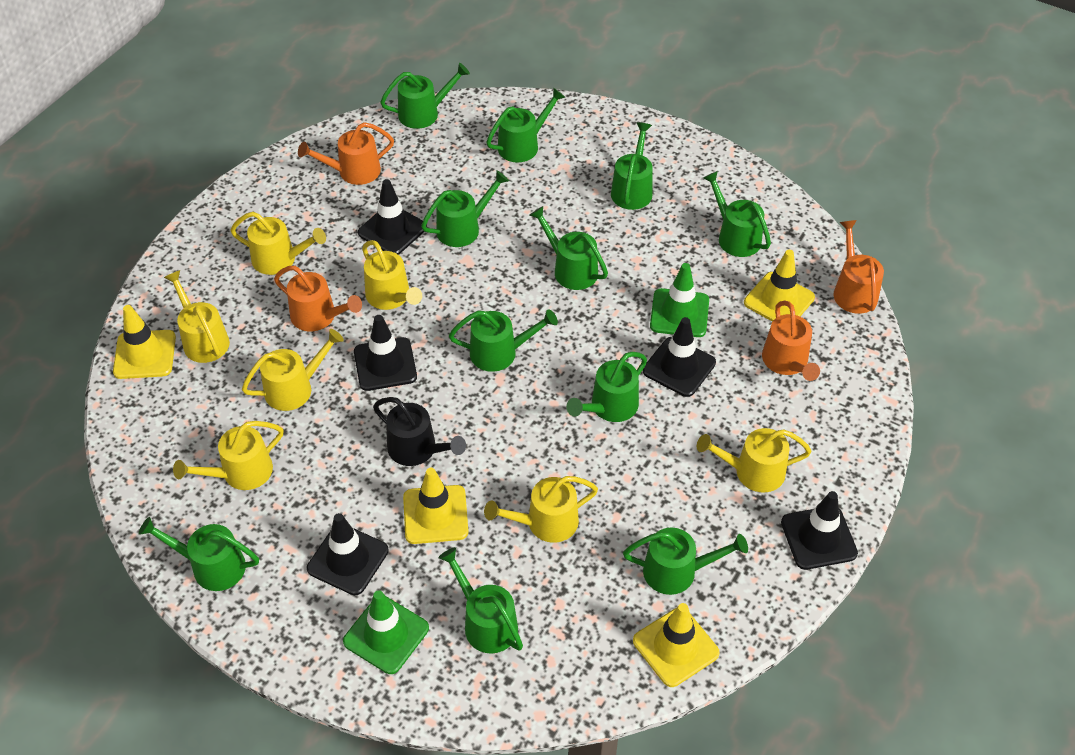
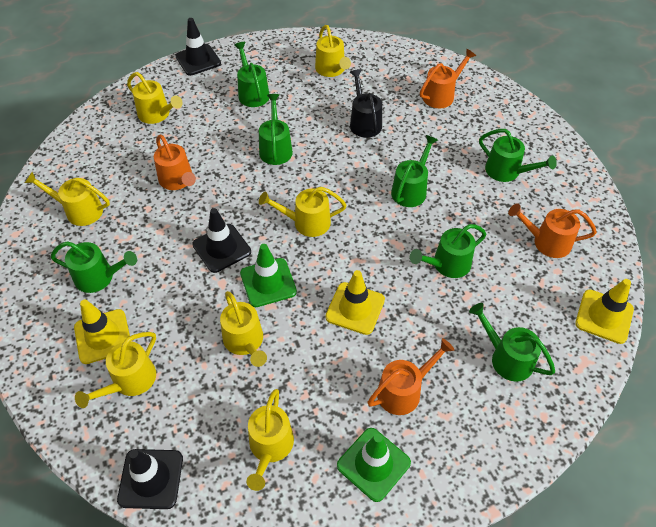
black traffic cone: 5 -> 3
green watering can: 11 -> 7
yellow traffic cone: 4 -> 3

